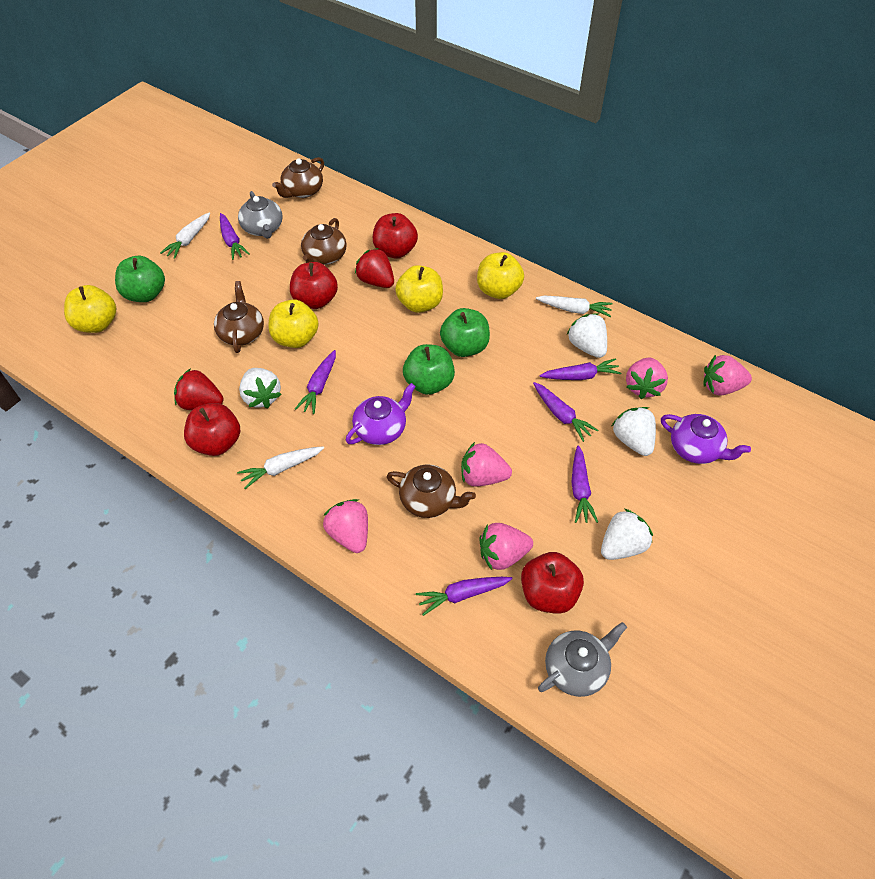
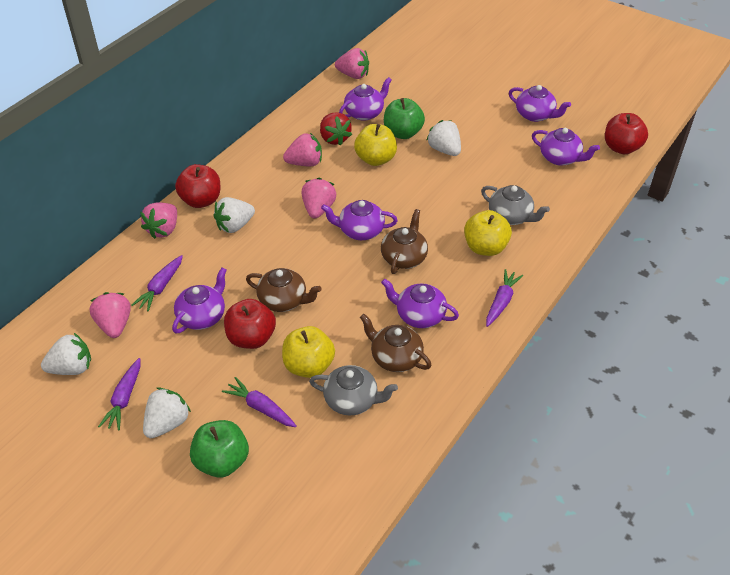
brown teapot: 4 -> 3
green apple: 3 -> 2
purple carrot: 6 -> 4
purple teapot: 2 -> 6
red apple: 4 -> 3
red strawberry: 2 -> 1
white carrot: 3 -> 0
yellow apple: 4 -> 3

